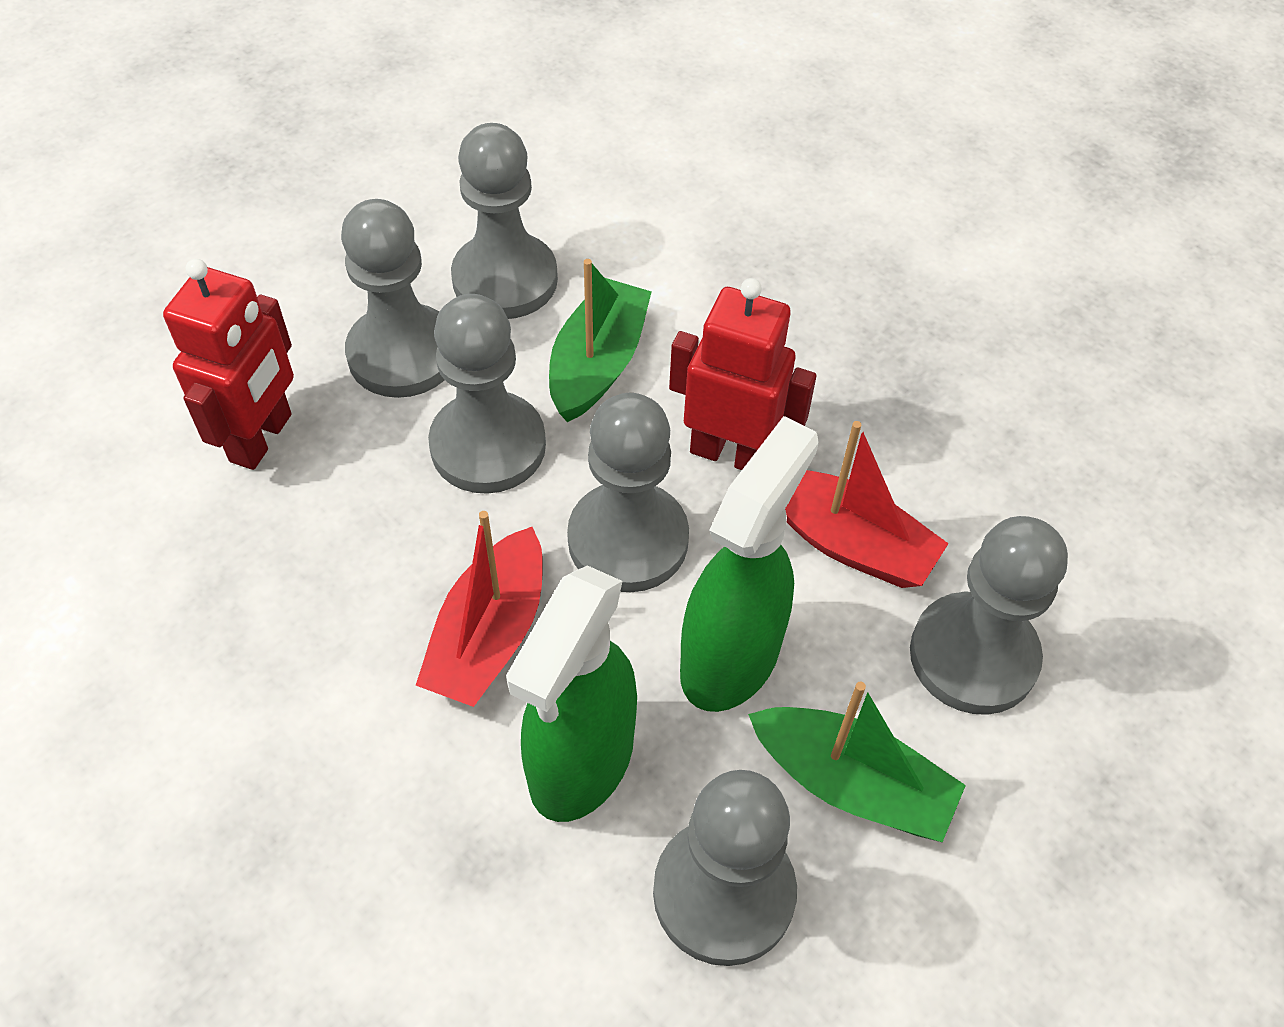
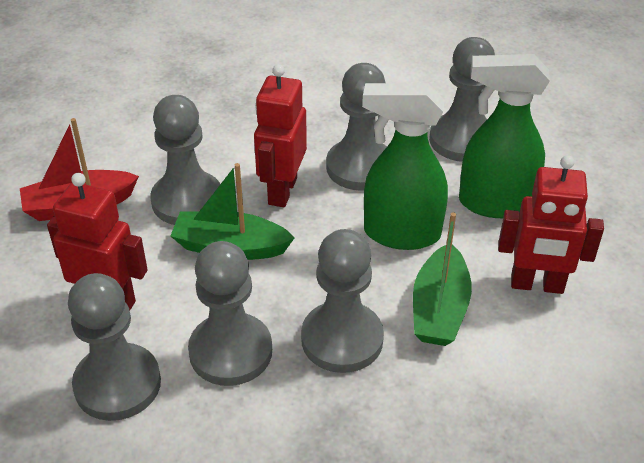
red boat: 2 -> 1
red robot: 2 -> 3

